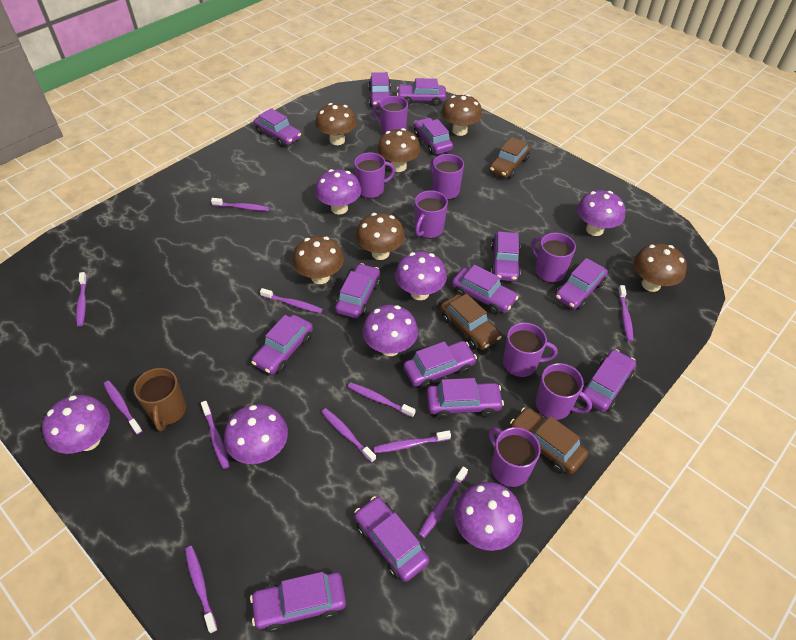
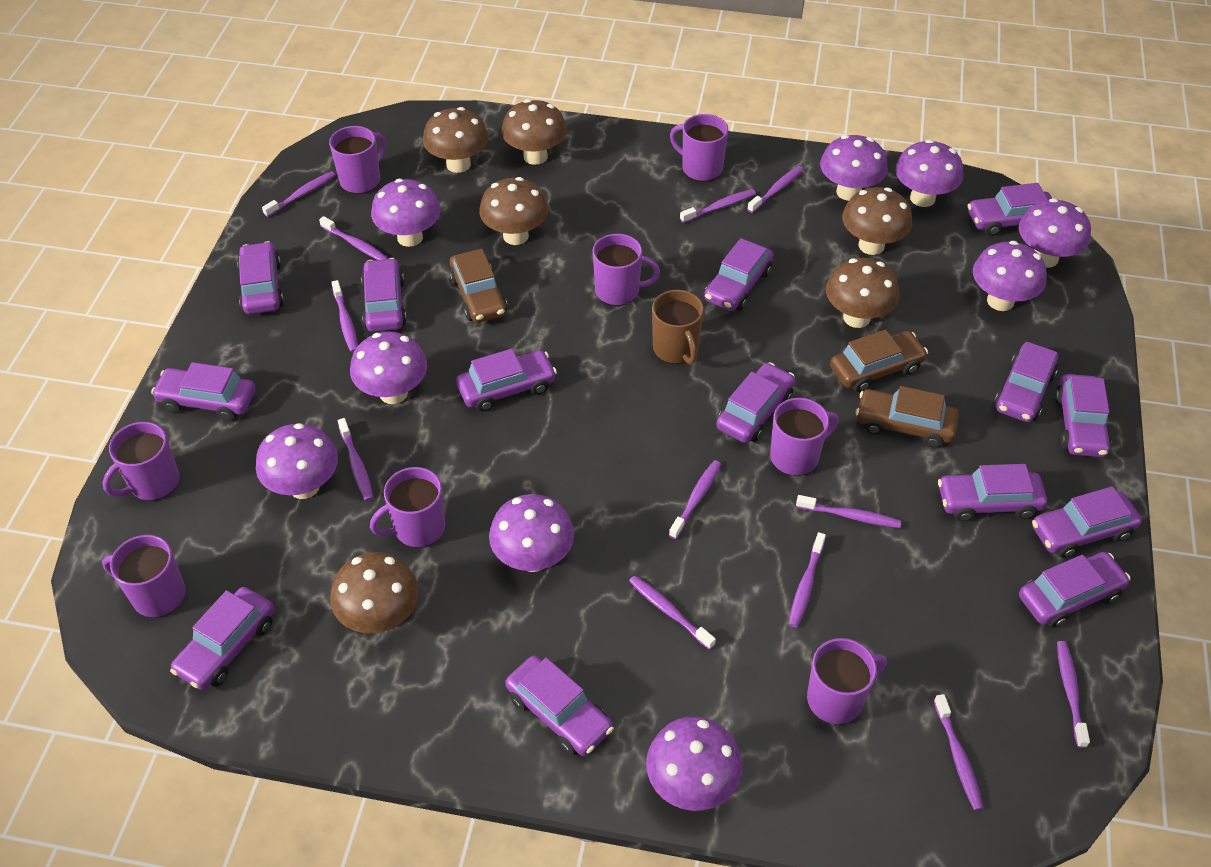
purple mushroom: 7 -> 9
purple toothbrush: 11 -> 12

